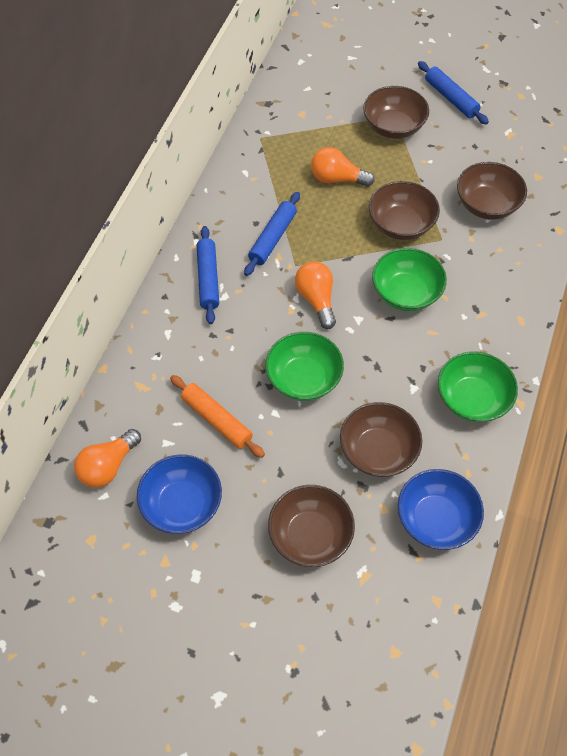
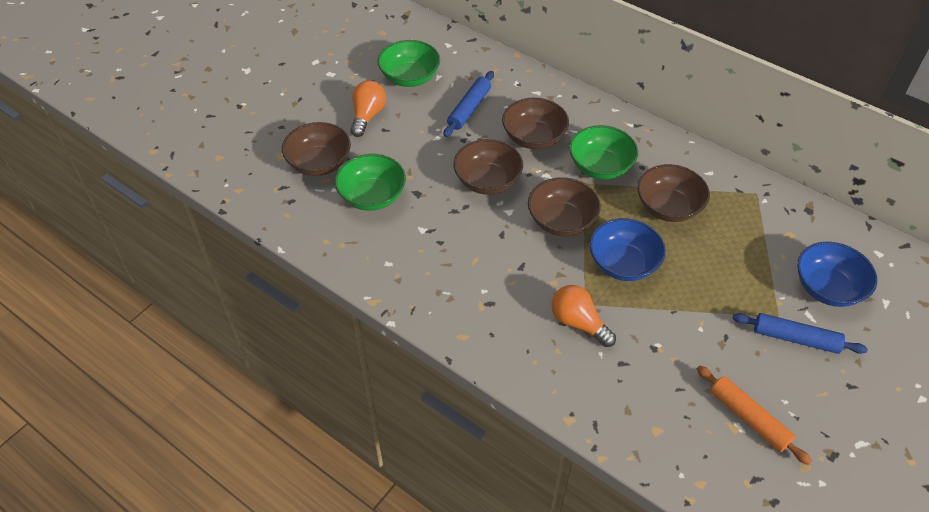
blue rolling pin: 3 -> 2
orange light bulb: 3 -> 2

